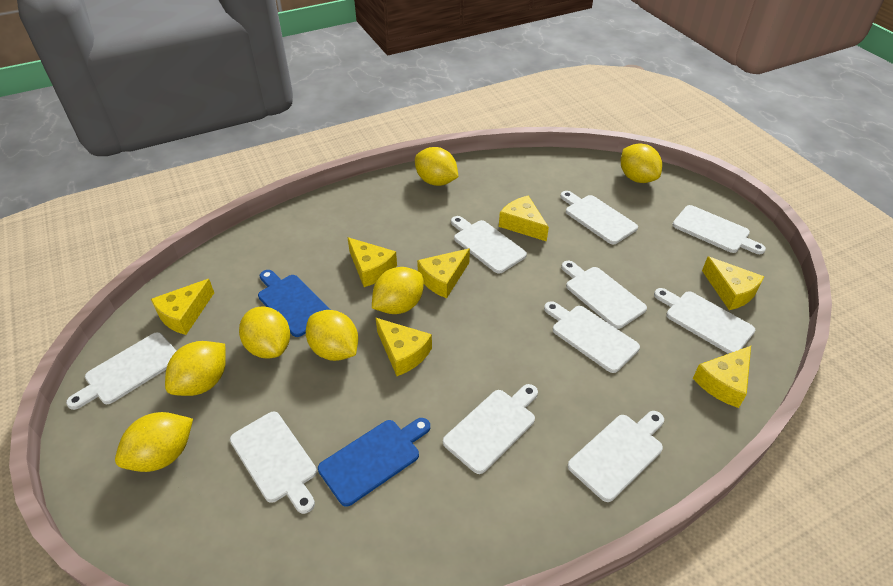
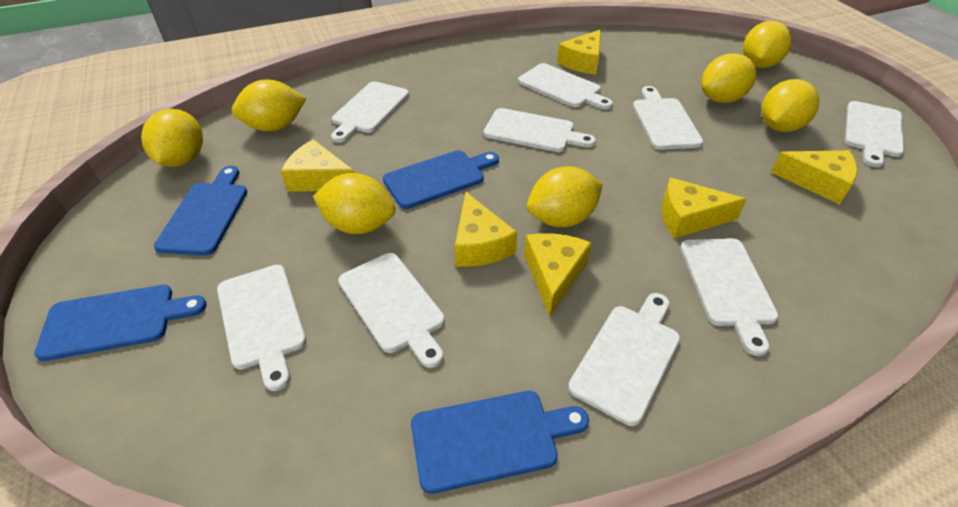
blue cutting board: 2 -> 4
white cutting board: 10 -> 9
yellow cheese: 7 -> 6

